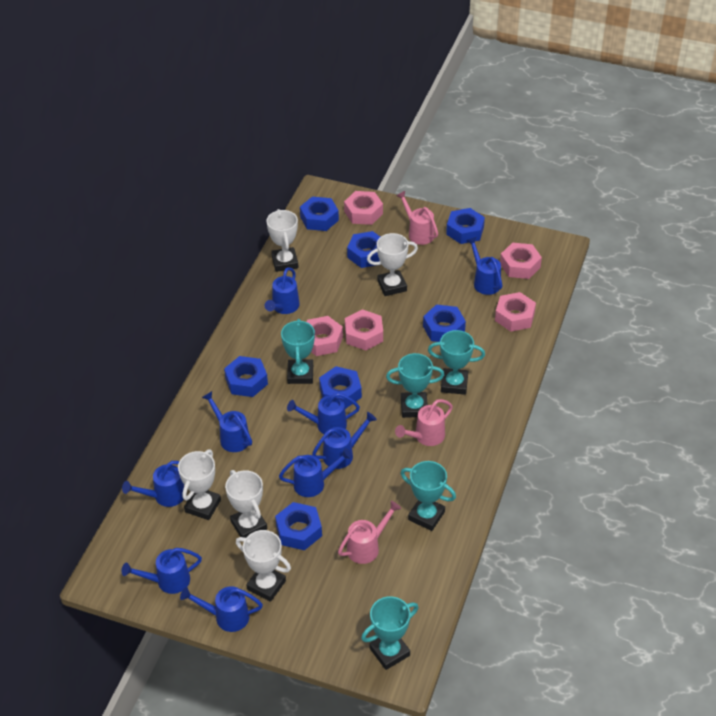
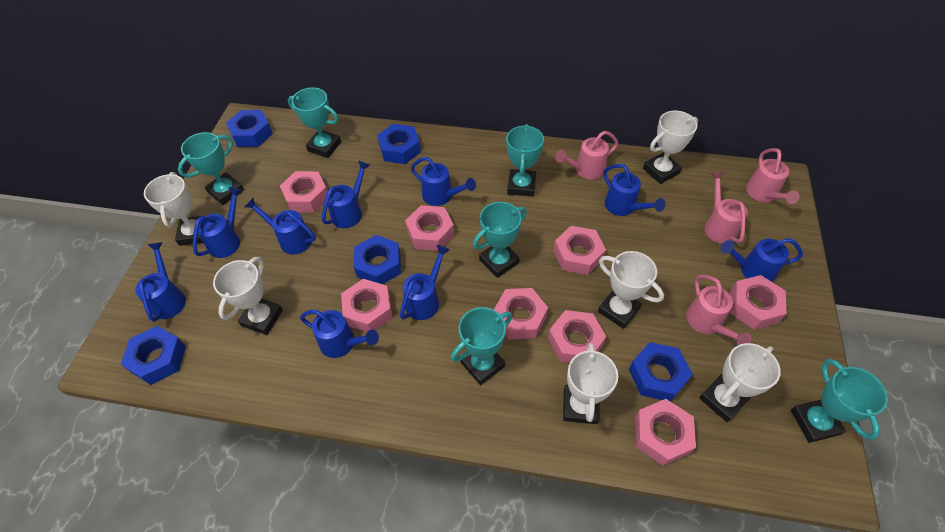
blue nut: 7 -> 5
pink nut: 5 -> 8
pink watering can: 3 -> 4
turquoise trophy: 5 -> 6
white trophy: 5 -> 6

